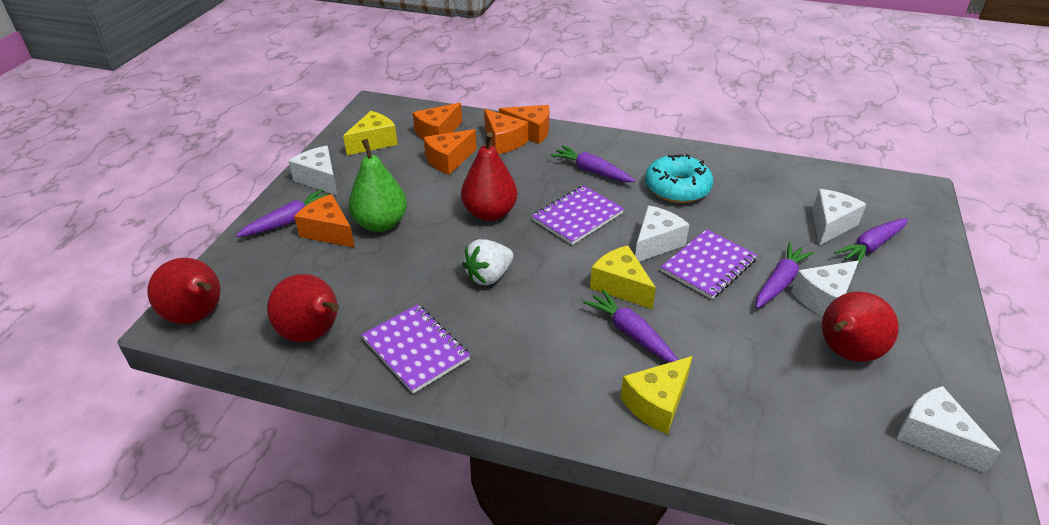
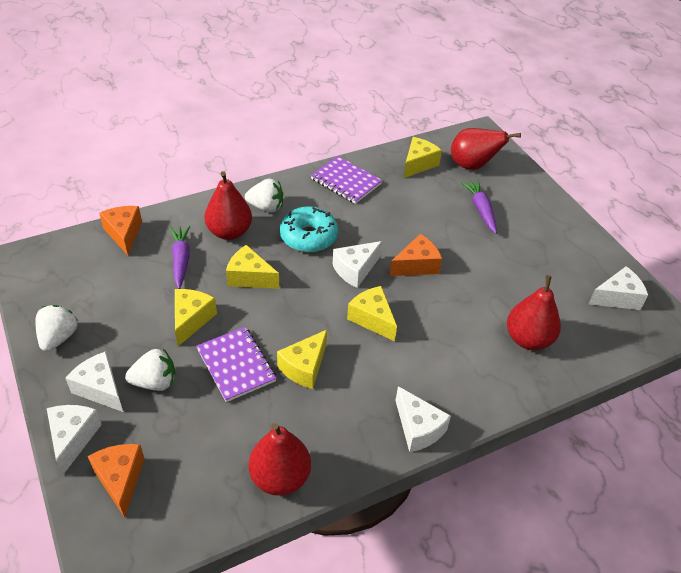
green pear: 1 -> 0
orange cheese: 5 -> 3
purple carrot: 5 -> 2
purple notebook: 3 -> 2
white strawberry: 1 -> 3
yellow cheese: 3 -> 5

